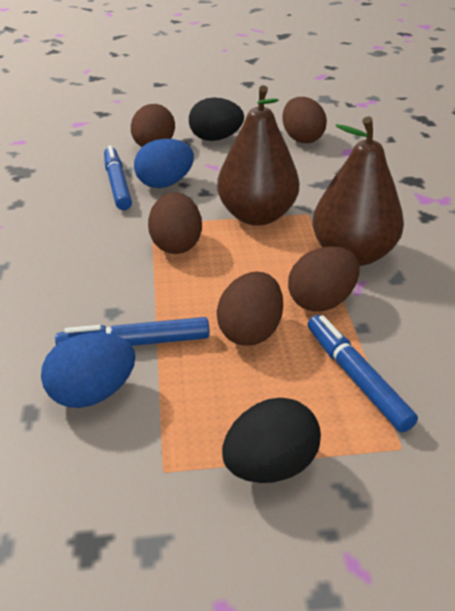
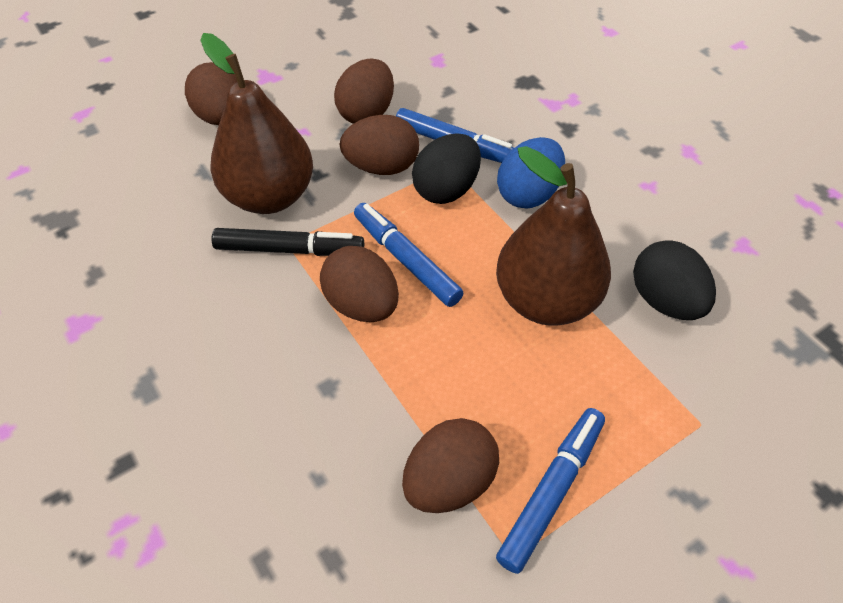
black marker: 0 -> 1
blue egg: 2 -> 1

